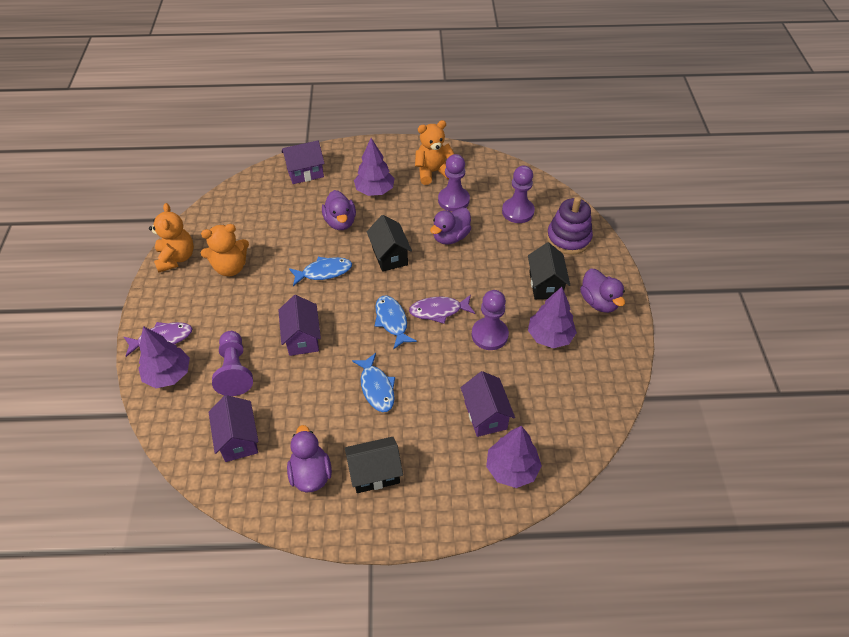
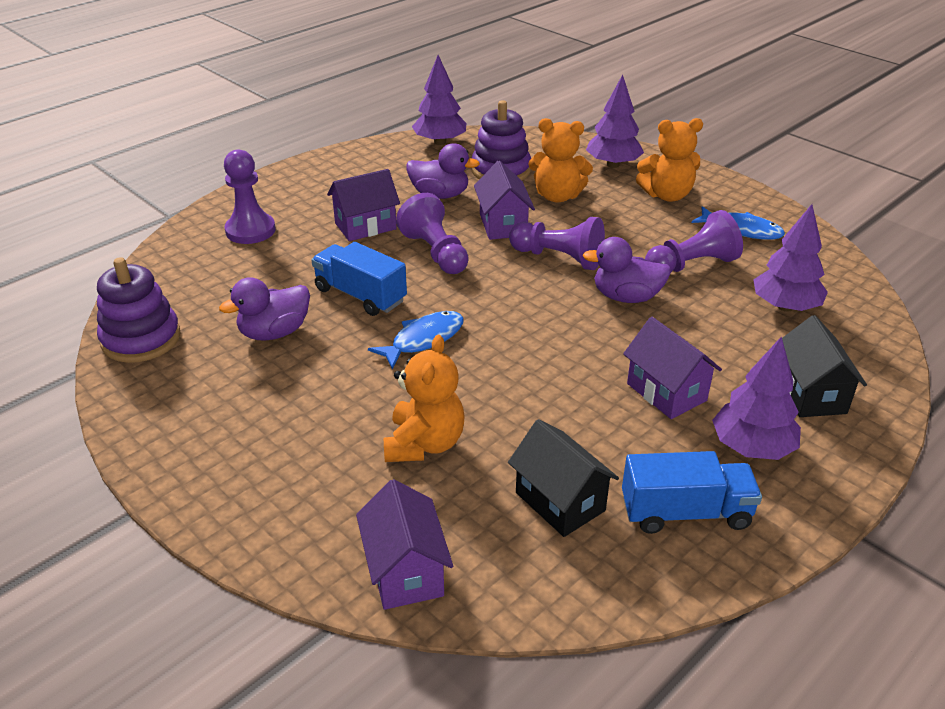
black house: 3 -> 2
blue fish: 3 -> 2
blue truck: 0 -> 2
purple duck: 4 -> 3
purple fish: 2 -> 0
purple stacking toy: 1 -> 2

